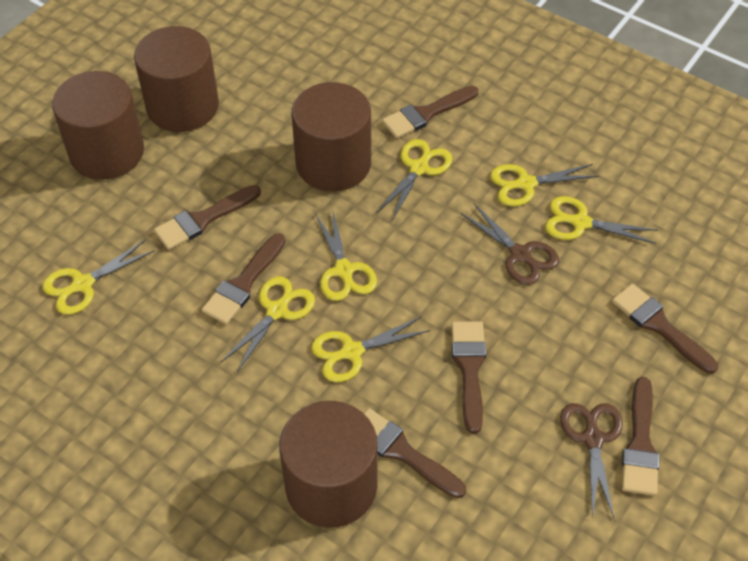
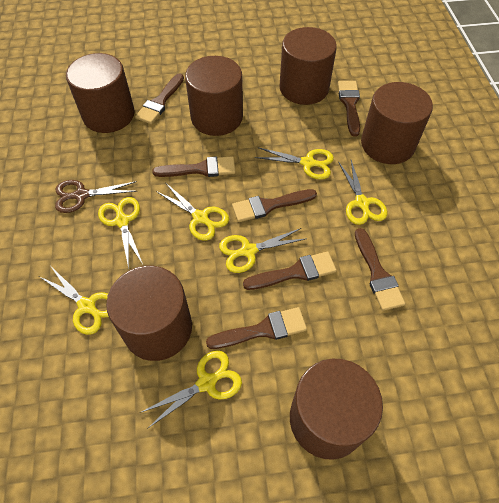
brown cylinder: 4 -> 6
brown scissors: 2 -> 1

